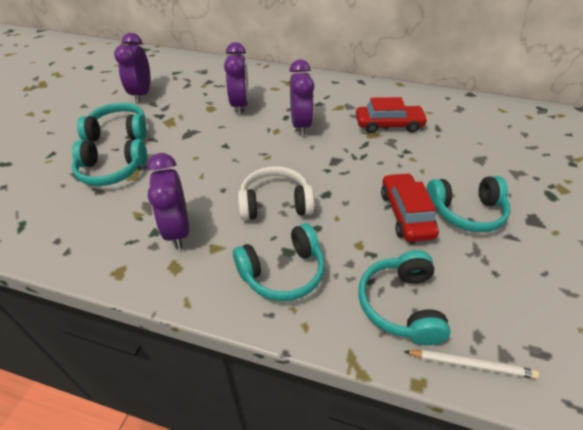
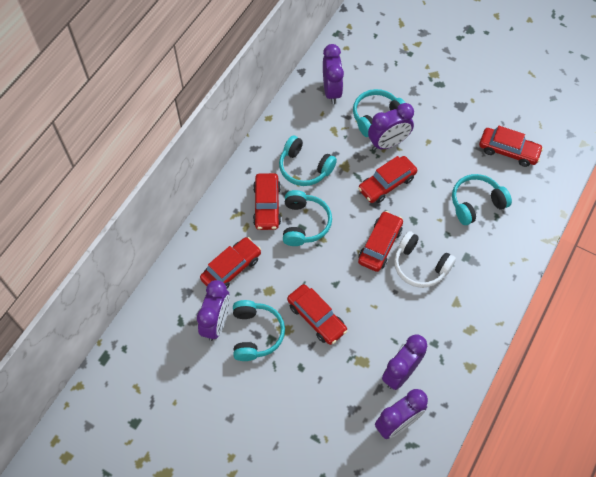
purple clock: 4 -> 5
red car: 2 -> 6
white pencil: 1 -> 0

